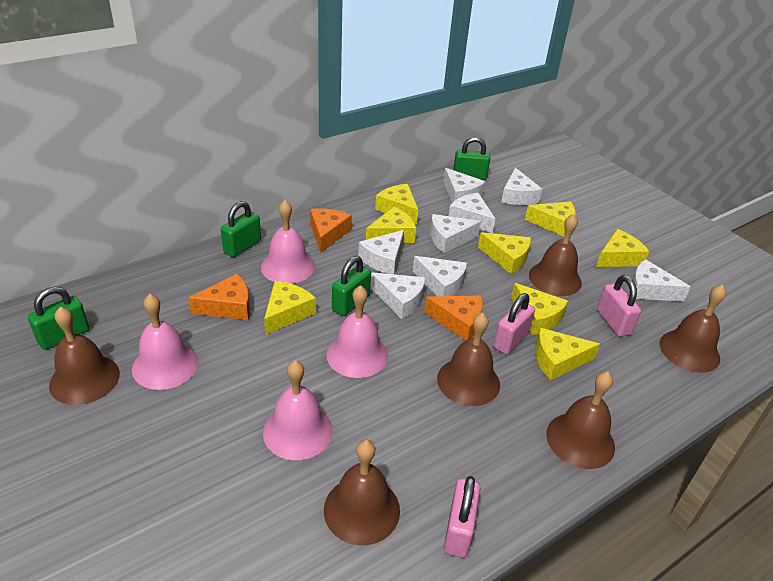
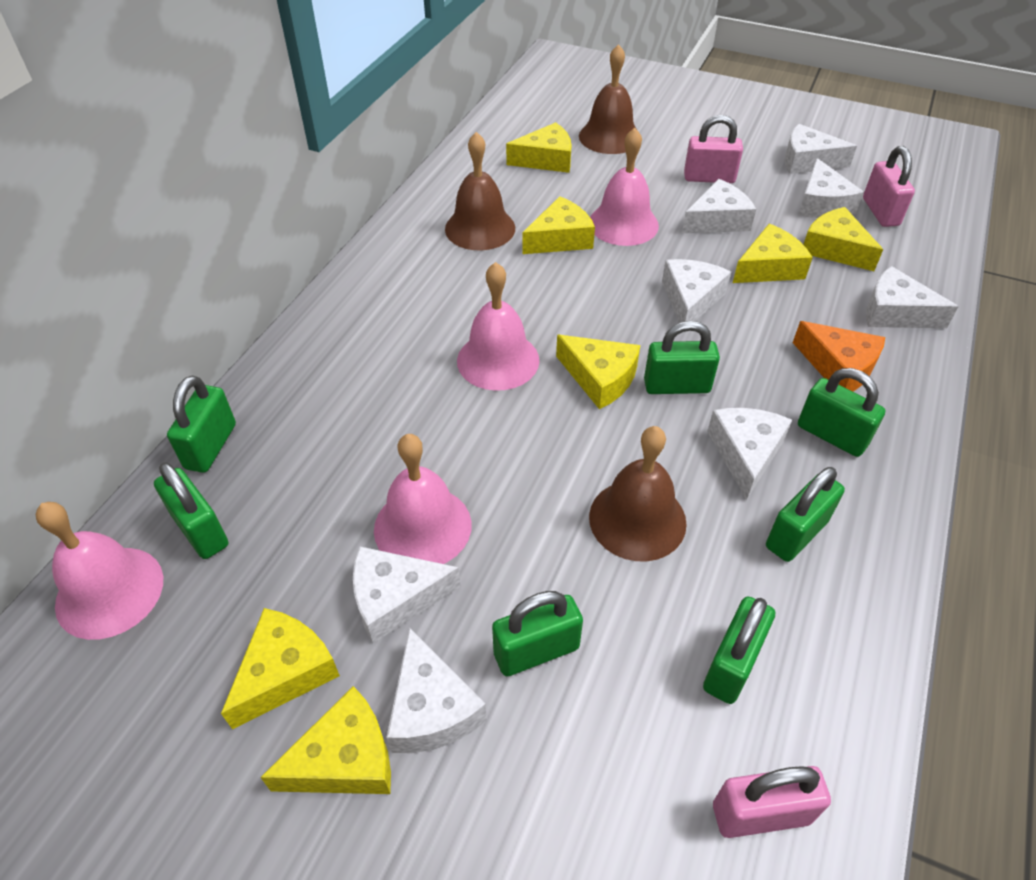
brown bell: 6 -> 3
green padlock: 4 -> 7
orange cheese: 3 -> 1
yellow cheese: 8 -> 7

